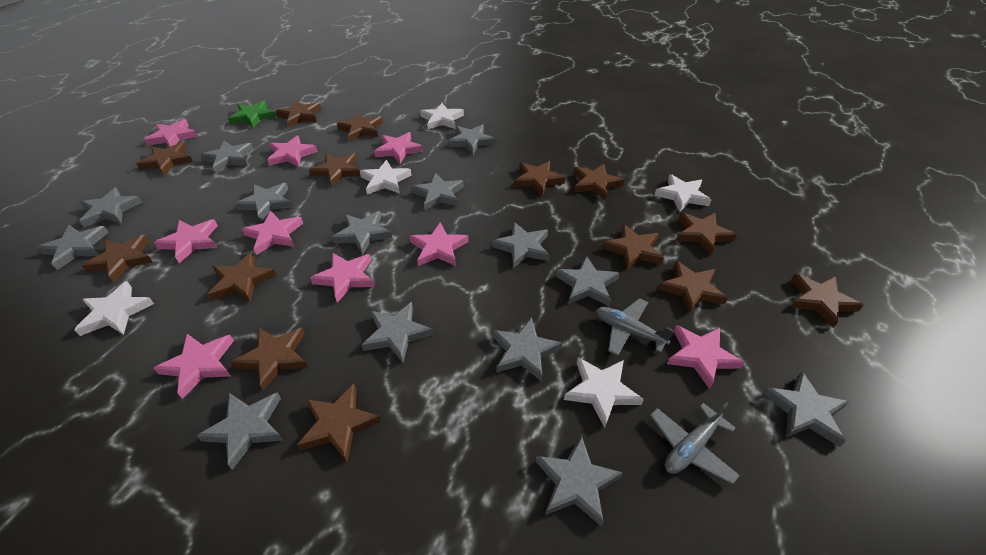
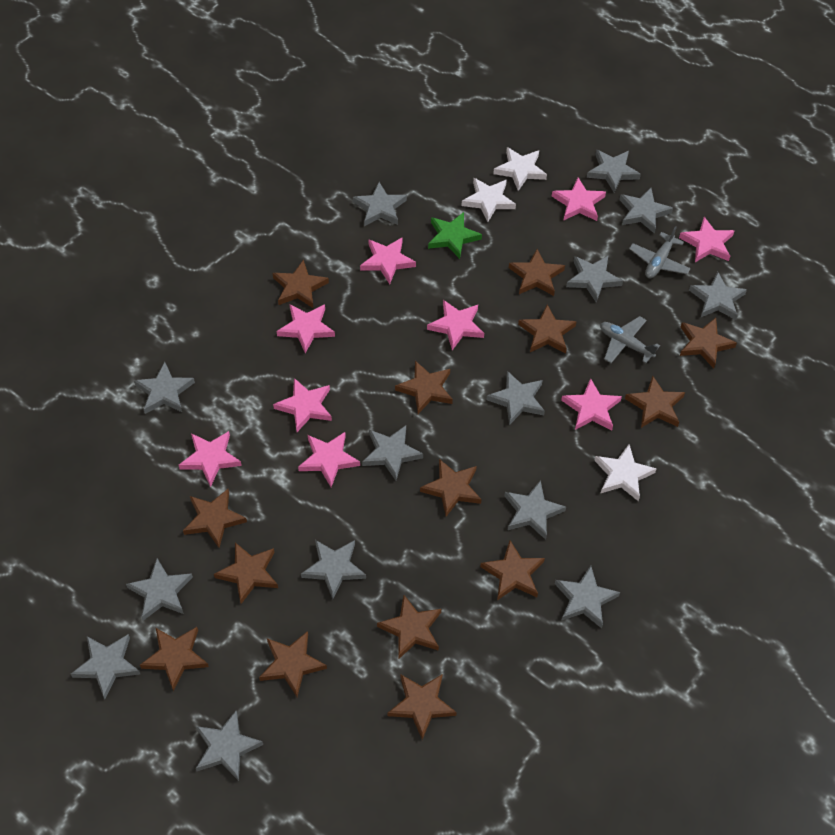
white star: 5 -> 3

